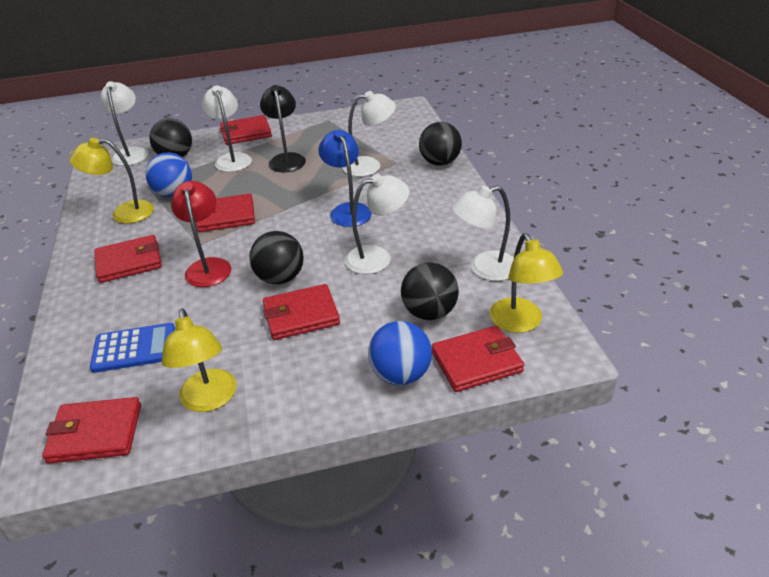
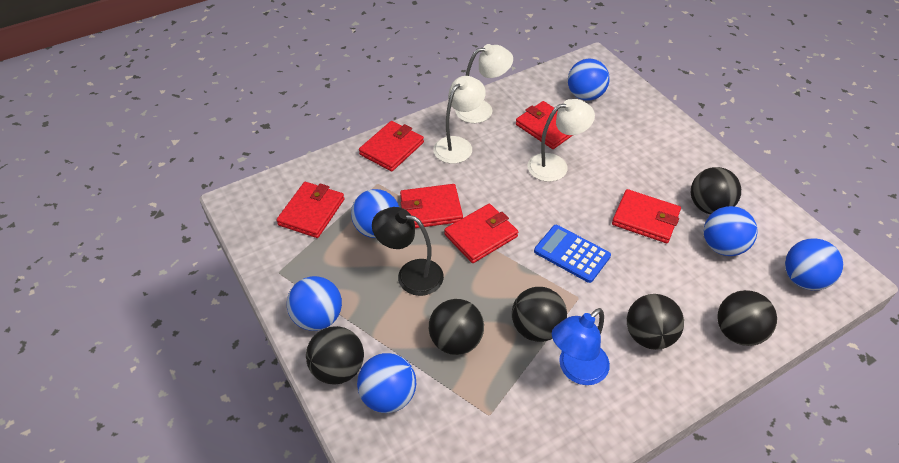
black ball: 4 -> 6
blue ball: 2 -> 6
red lamp: 1 -> 0
white lamp: 5 -> 3
yellow lamp: 3 -> 0

